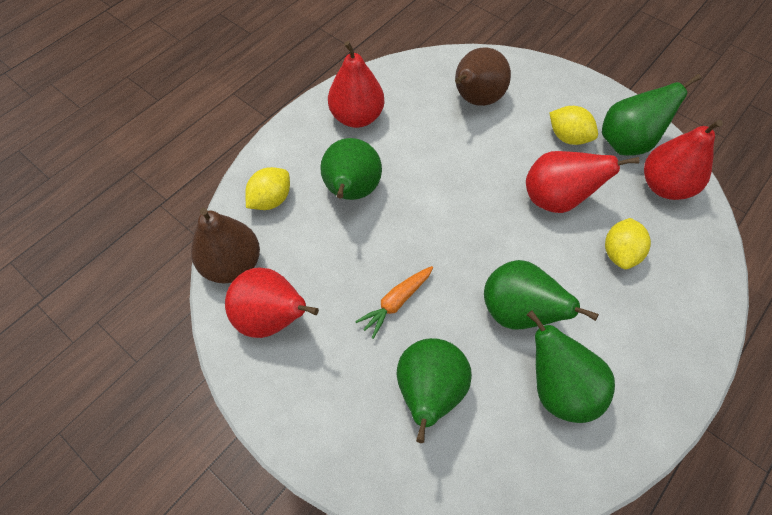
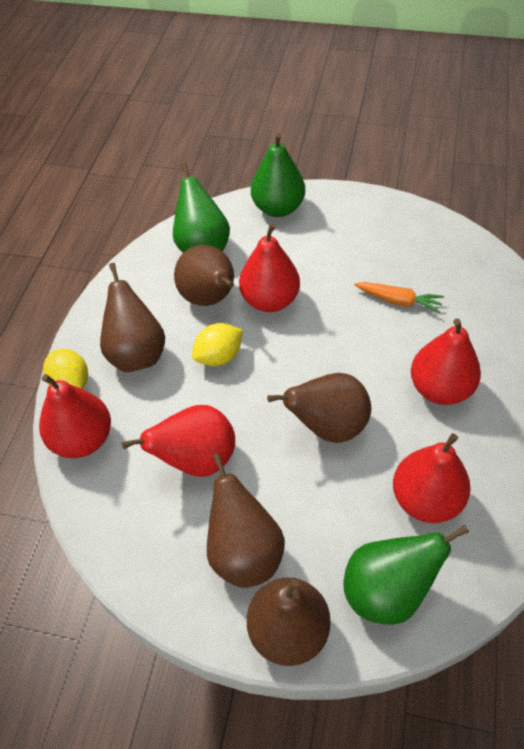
brown pear: 2 -> 5
green pear: 5 -> 3
red pear: 4 -> 5
yellow lemon: 3 -> 2

